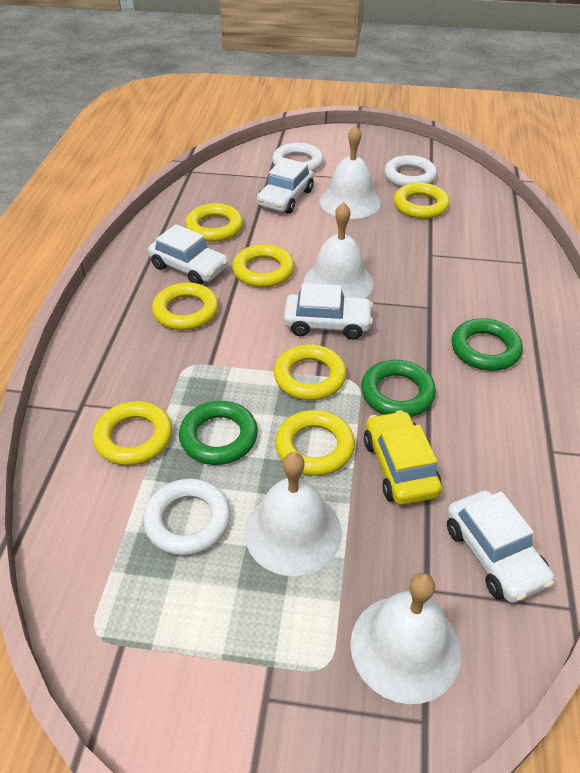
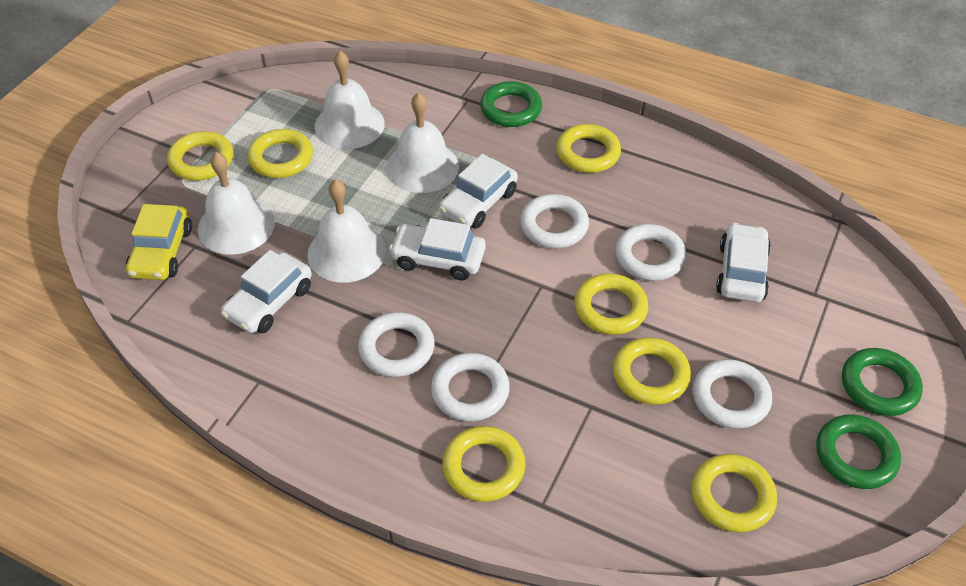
white ring: 3 -> 5

